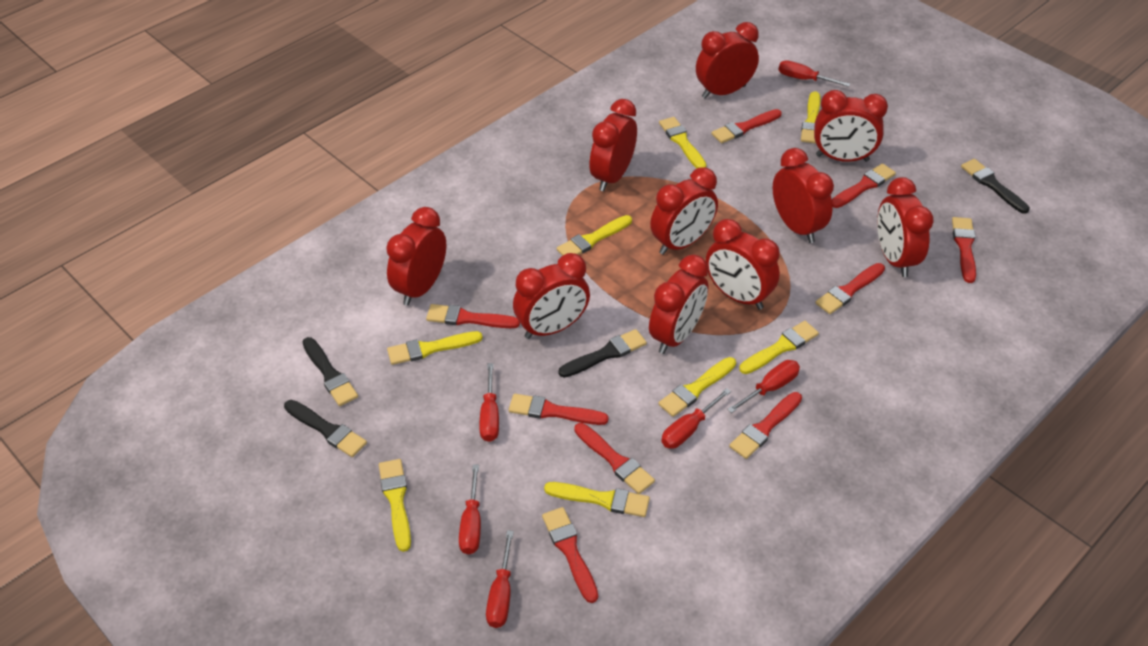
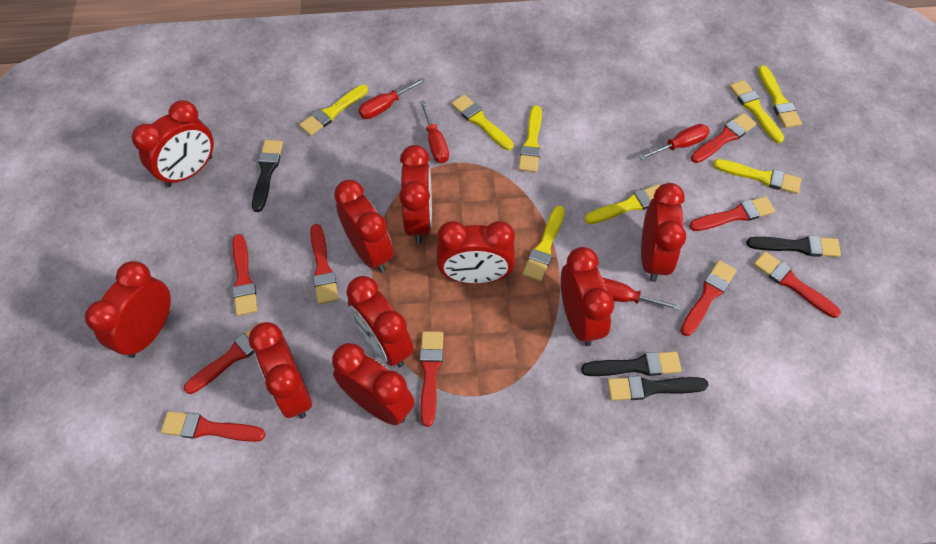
red screwdriver: 6 -> 4

